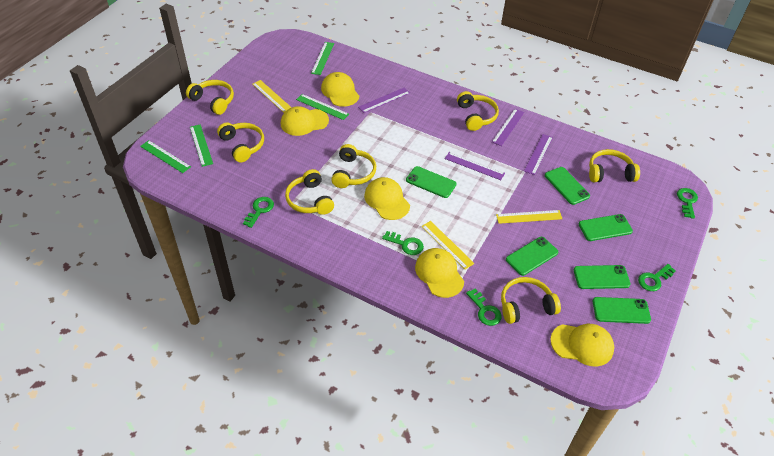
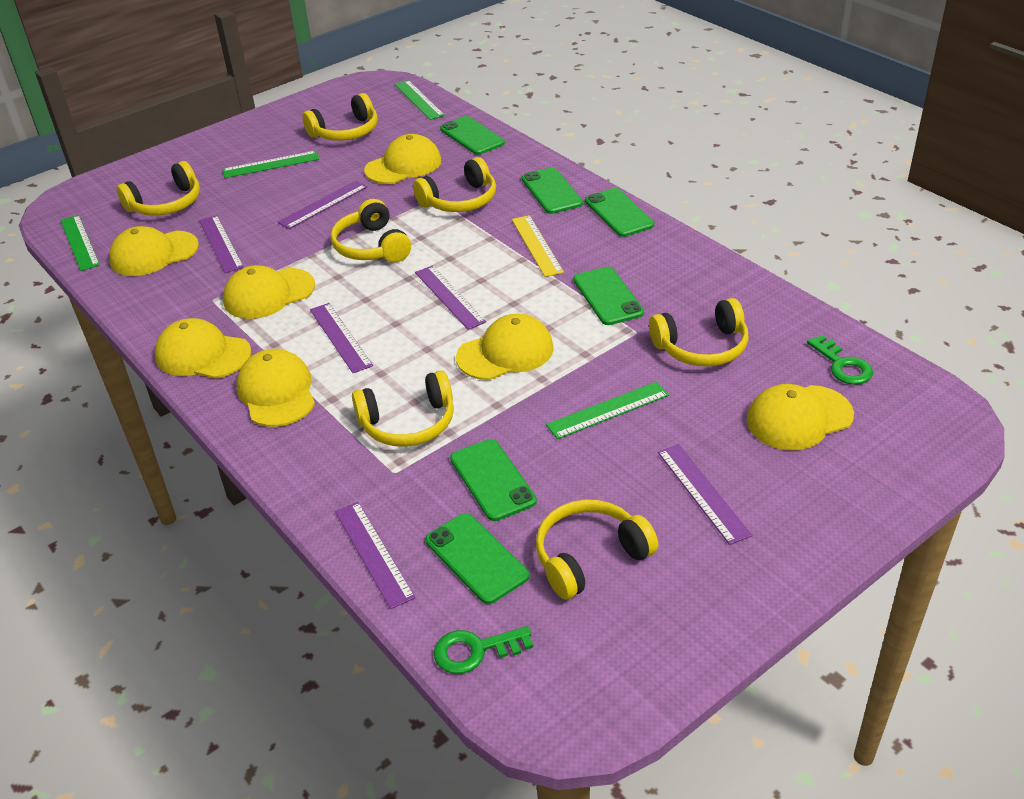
green key: 5 -> 2
purple ruler: 4 -> 6
yellow cap: 5 -> 7
yellow ruler: 3 -> 1

